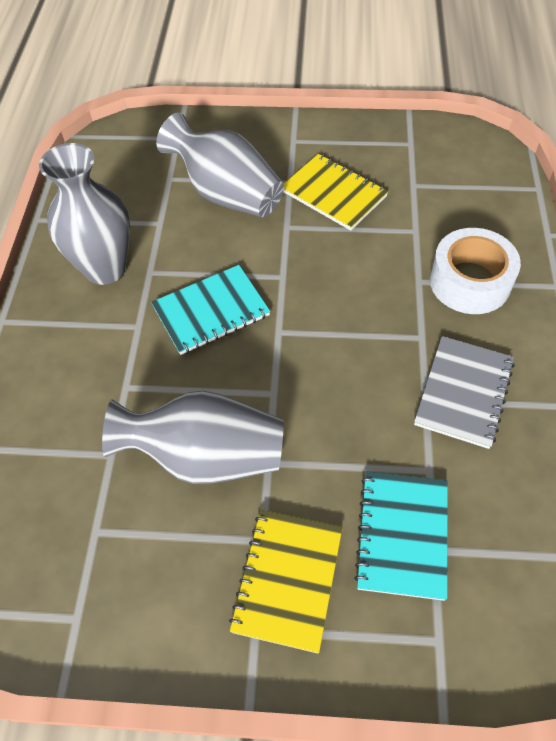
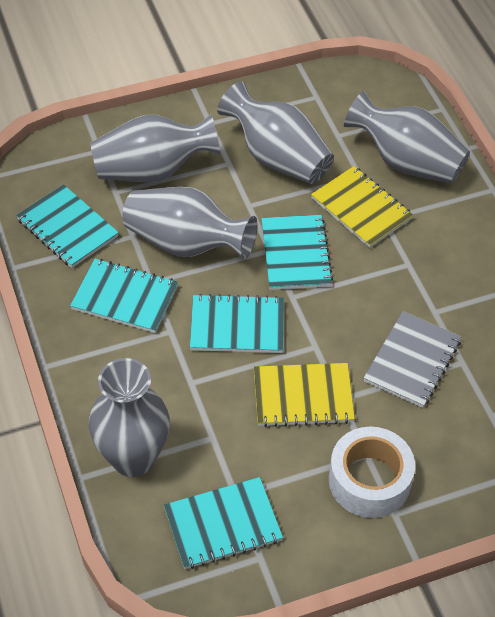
grey vase: 3 -> 5
turquoise notebook: 2 -> 5

